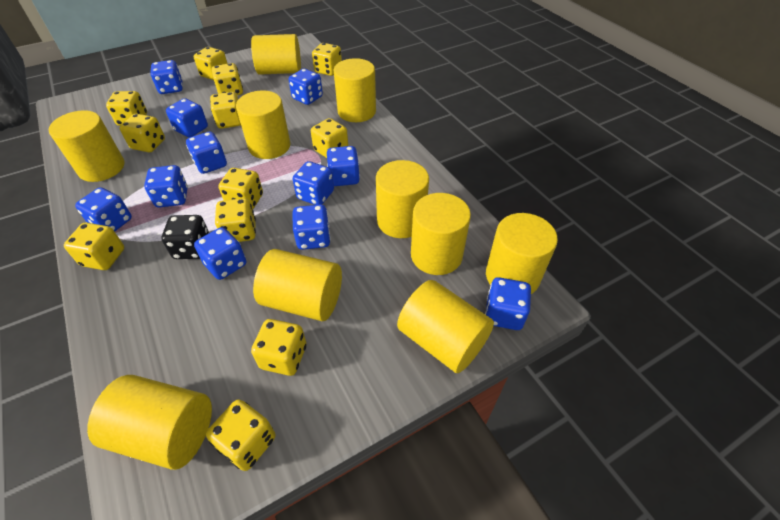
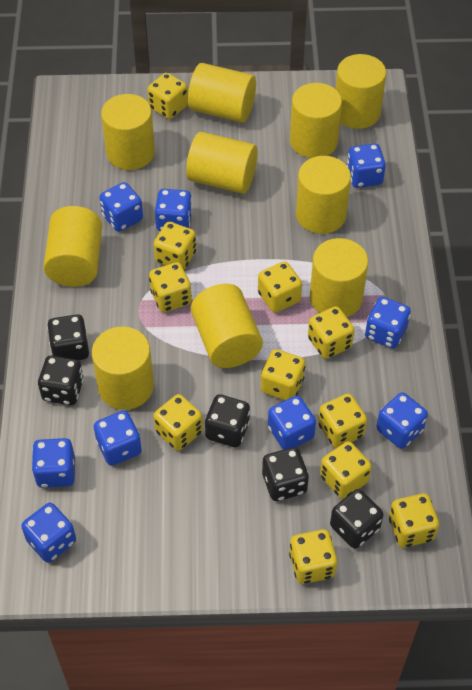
black dice: 1 -> 5
blue dice: 11 -> 9
yellow dice: 12 -> 11

